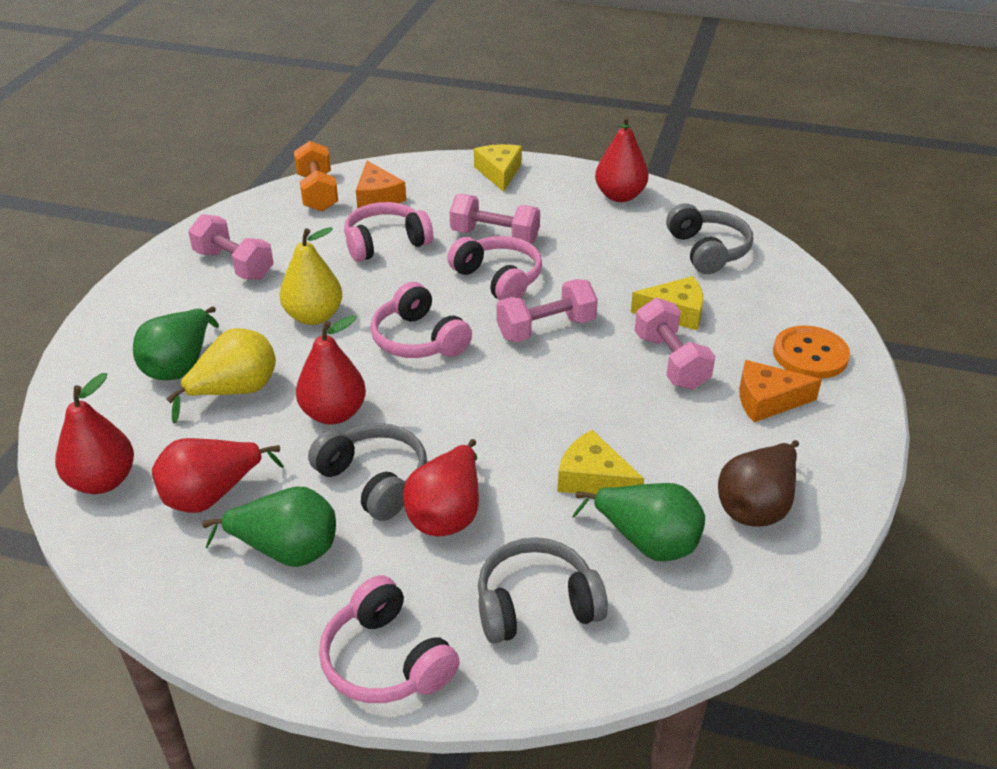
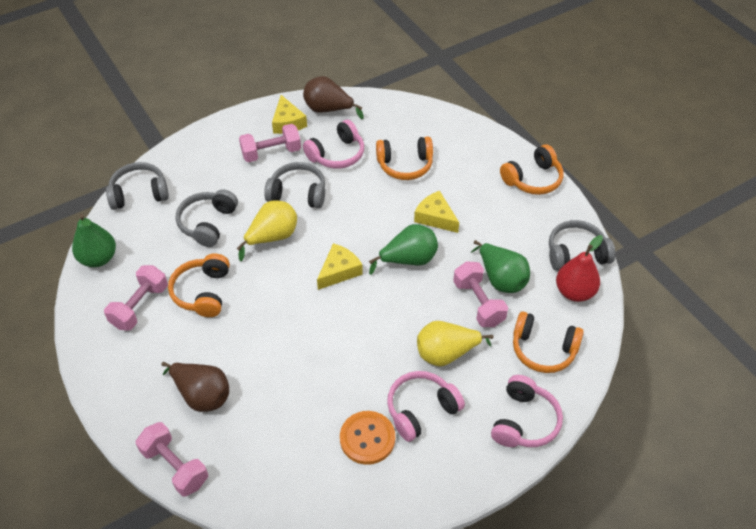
brown pear: 1 -> 2
grey headphones: 3 -> 4
orange cheese: 2 -> 0
orange dumbbell: 1 -> 0
orange headphones: 0 -> 4
pink headphones: 4 -> 3
red pear: 5 -> 1

